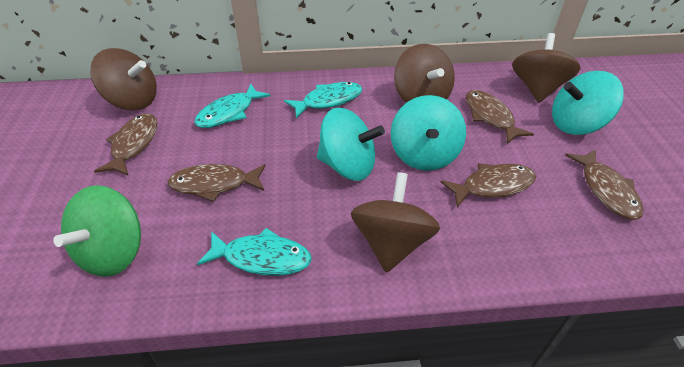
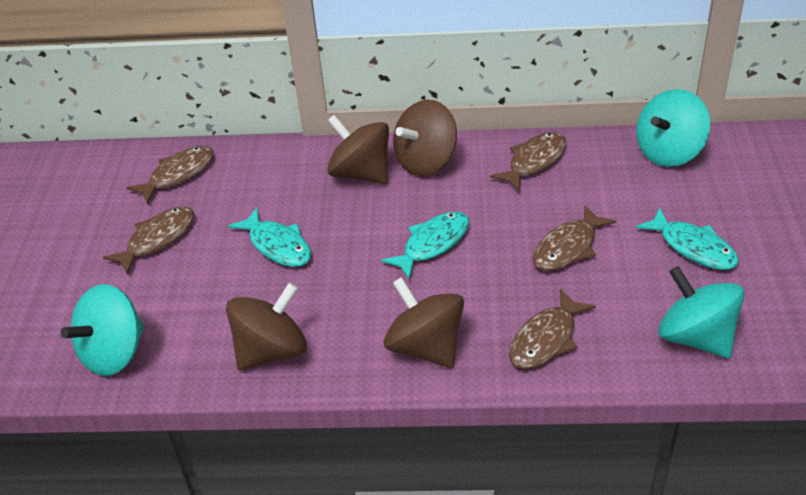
green spinning top: 1 -> 0

